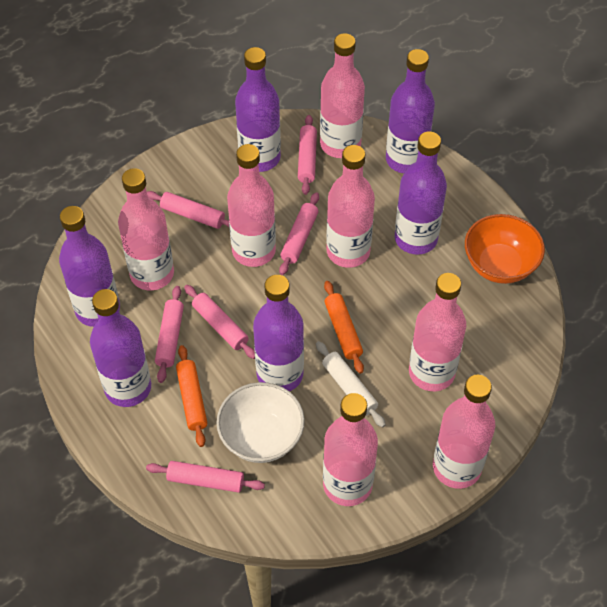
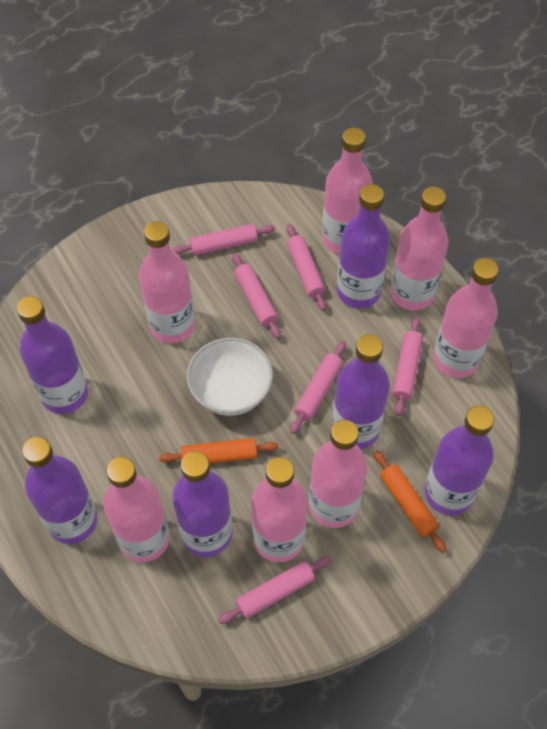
orange bowl: 1 -> 0
white rolling pin: 1 -> 0

